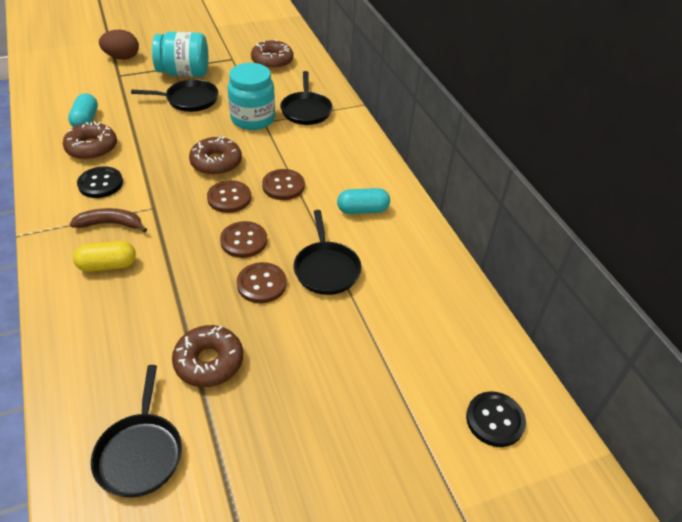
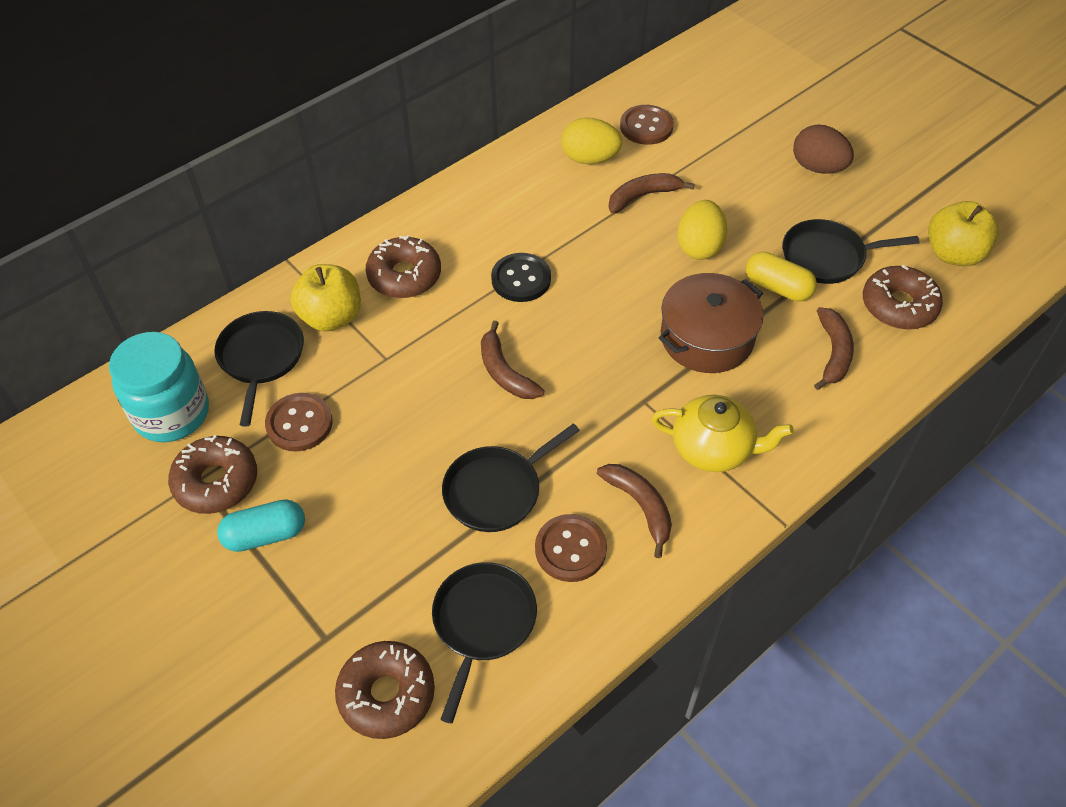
black button: 2 -> 1
brown banana: 1 -> 4
brown button: 4 -> 3
brown pot: 0 -> 1
turquoise capsule: 2 -> 1
turquoise jar: 2 -> 1
yellow apple: 0 -> 2
yellow egg: 0 -> 2
yellow teapot: 0 -> 1

